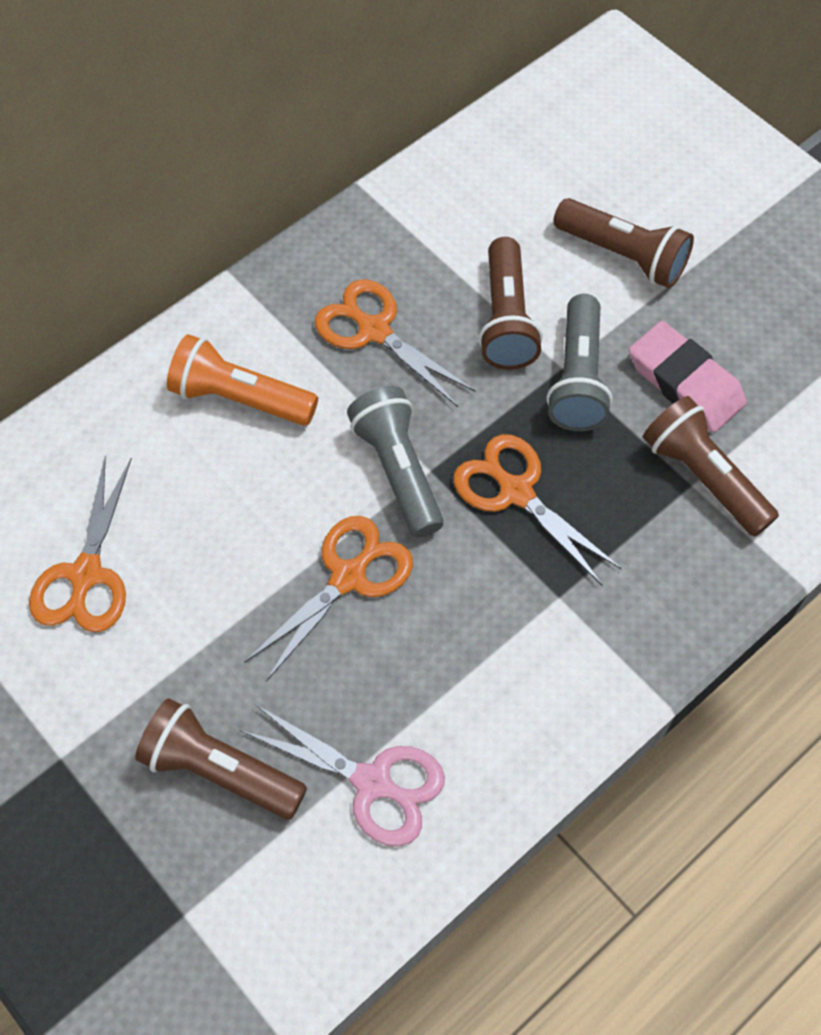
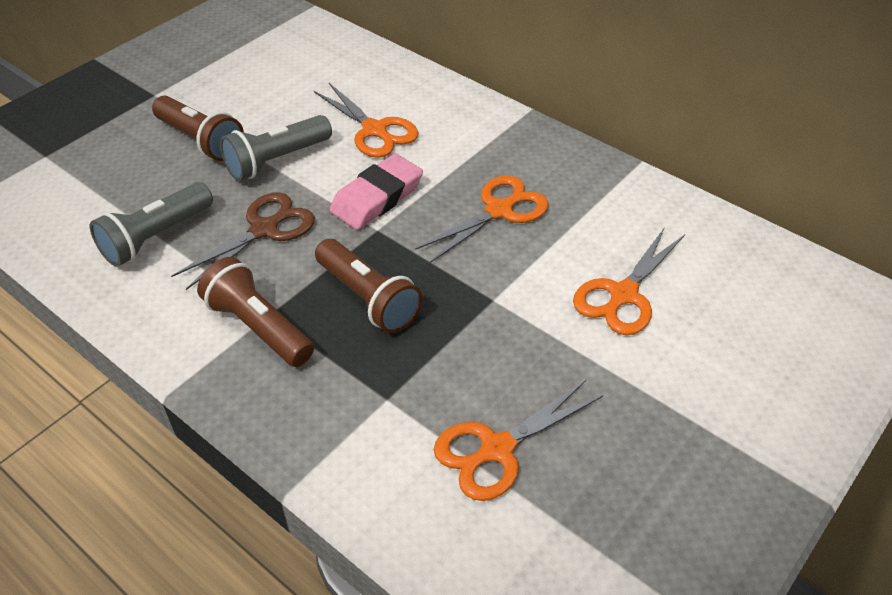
brown flashlight: 4 -> 3
brown scissors: 0 -> 1
orange flashlight: 1 -> 0
pink scissors: 1 -> 0

